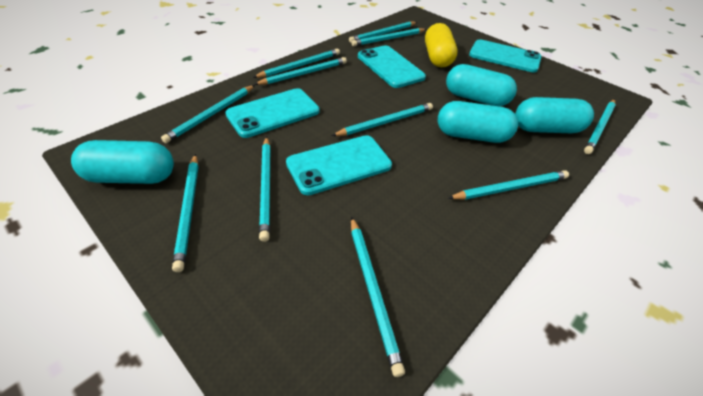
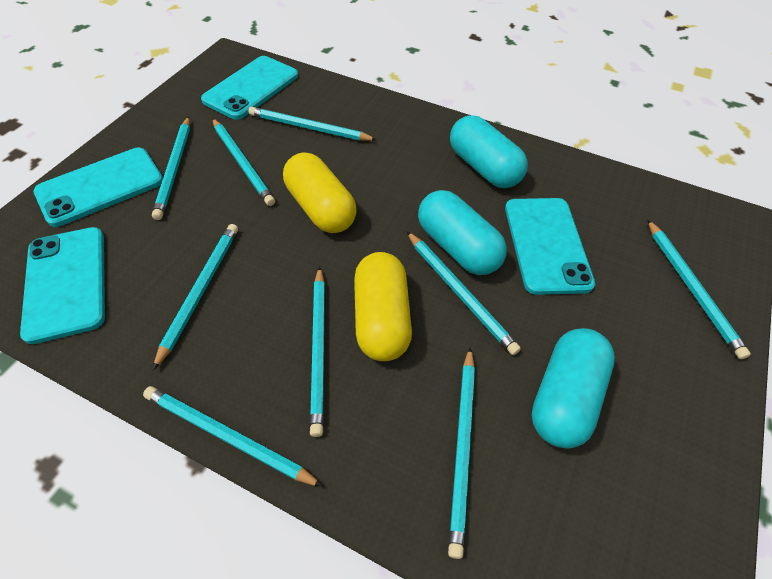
turquoise capsule: 4 -> 3
turquoise pencil: 11 -> 9
yellow capsule: 1 -> 2

